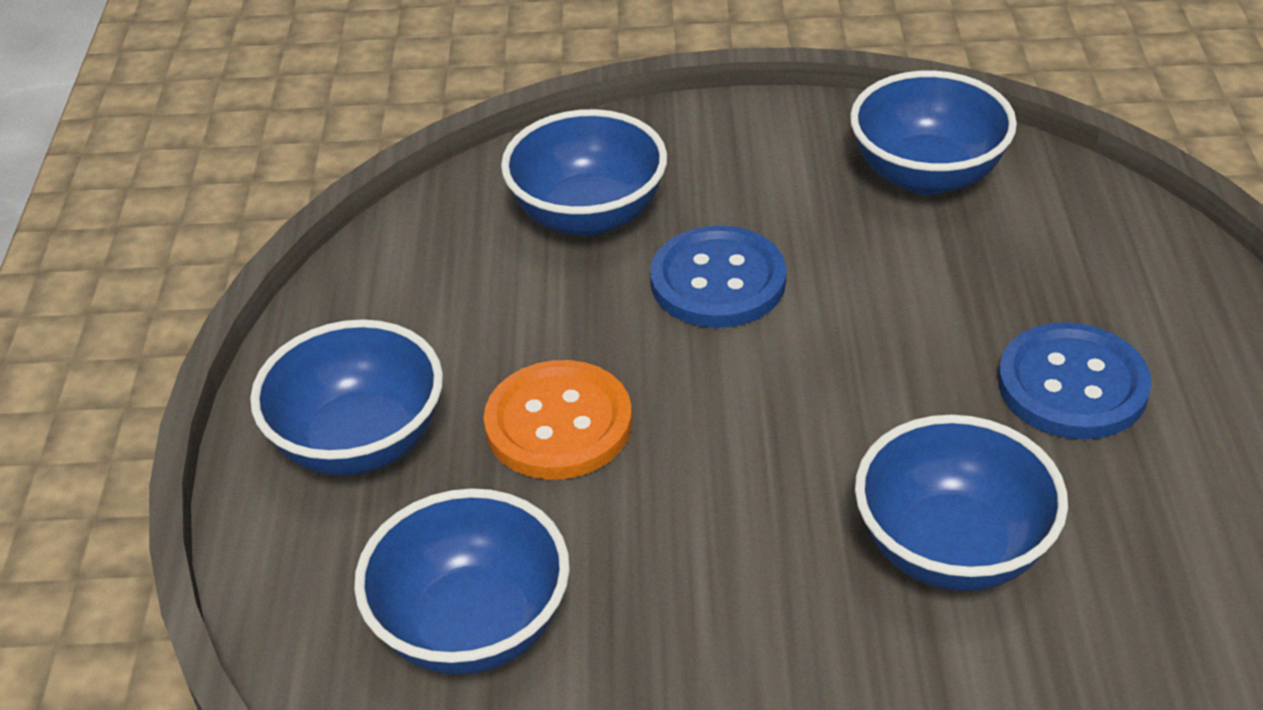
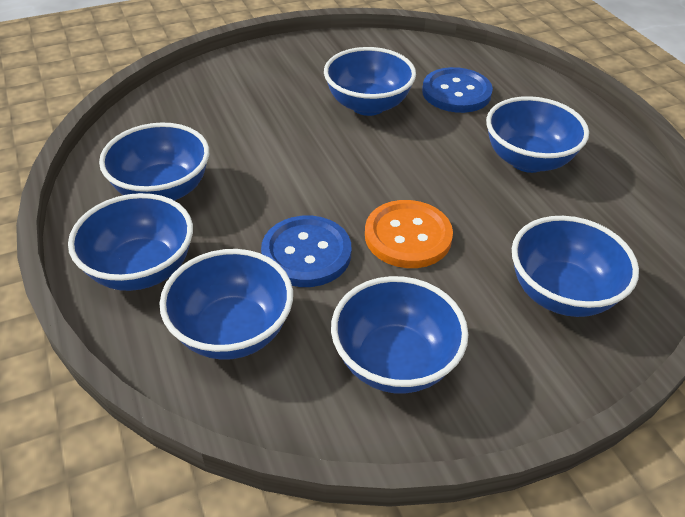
blue bowl: 5 -> 7

